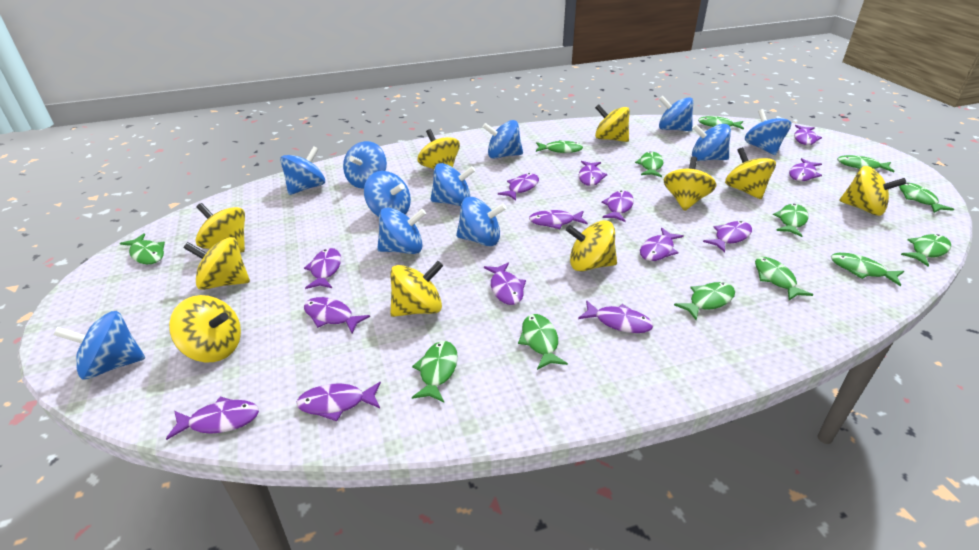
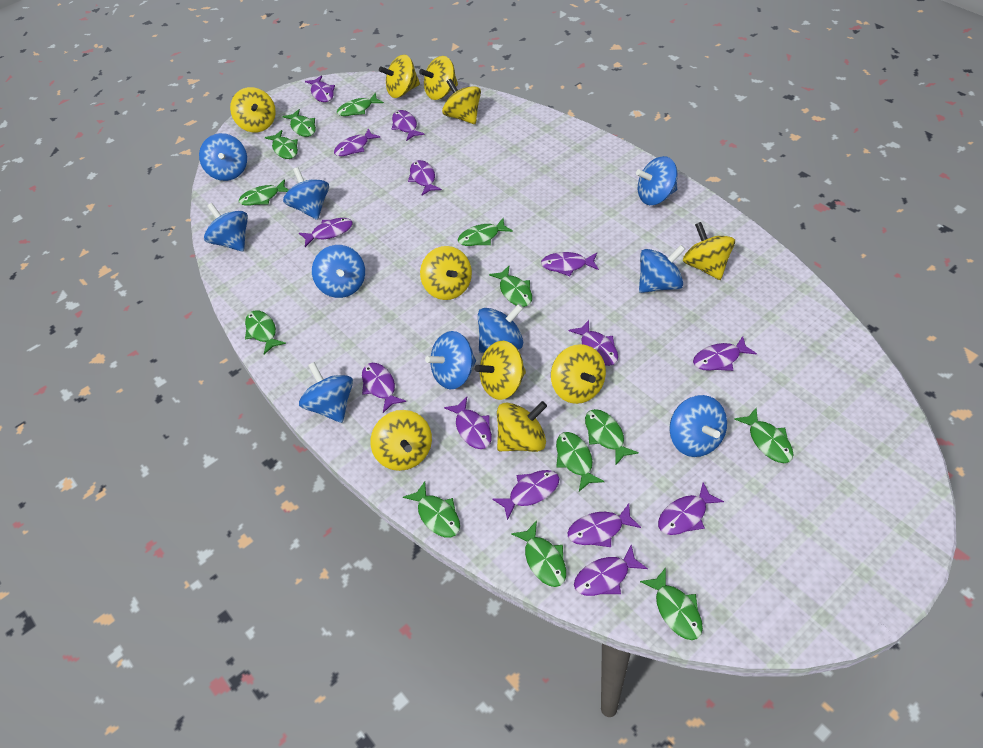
blue spinning top: 11 -> 10

